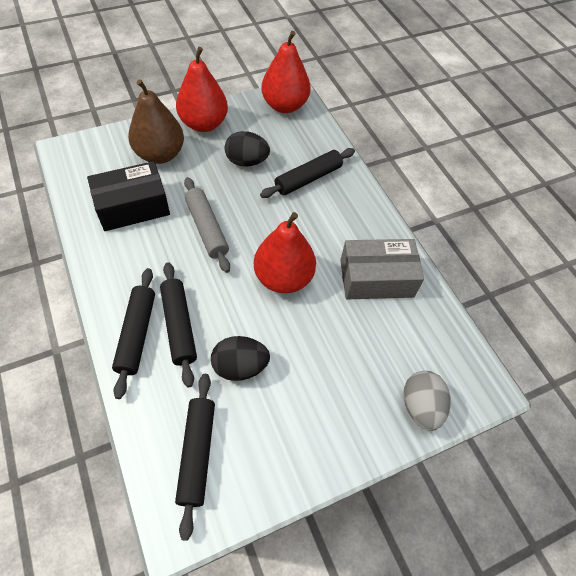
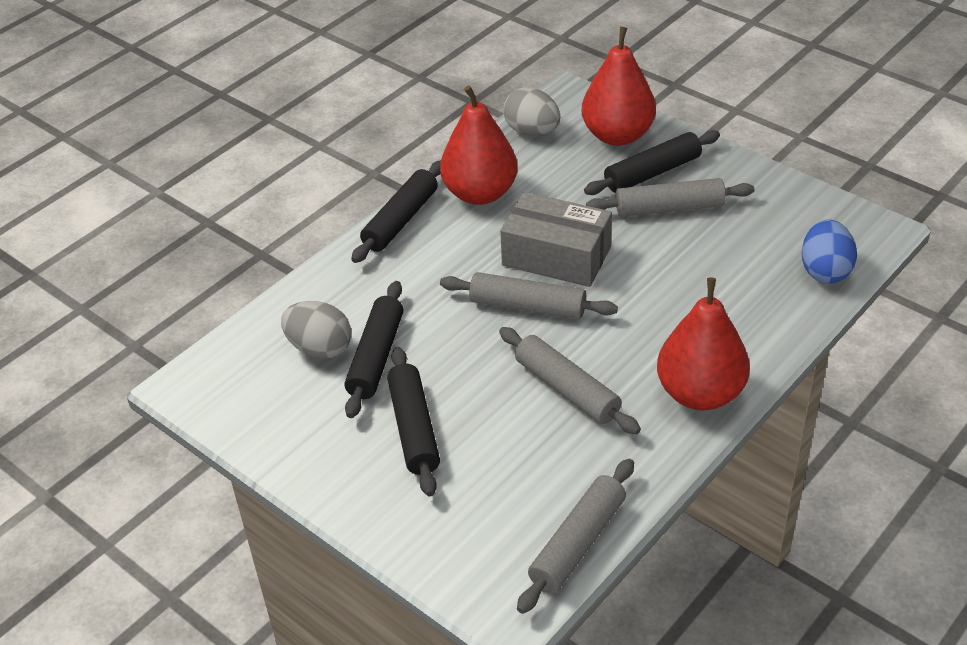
black box: 1 -> 0
black egg: 2 -> 0
blue egg: 0 -> 1
brown pear: 1 -> 0
grey egg: 1 -> 2
grey rolling pin: 1 -> 4

